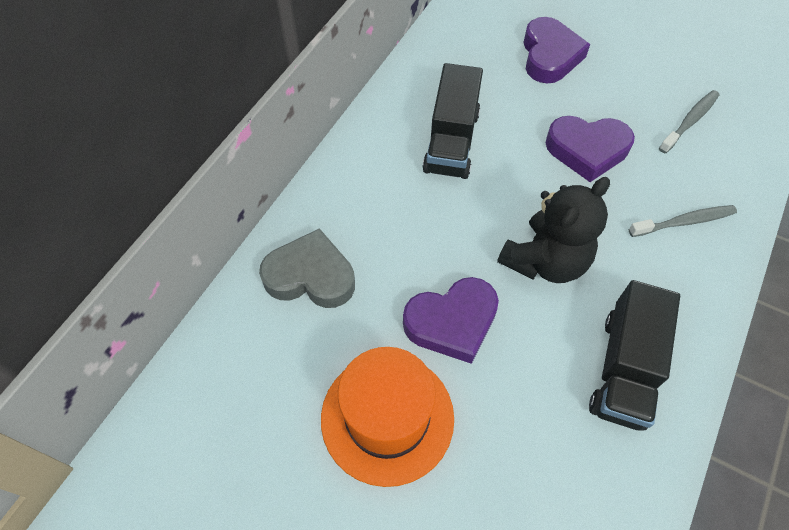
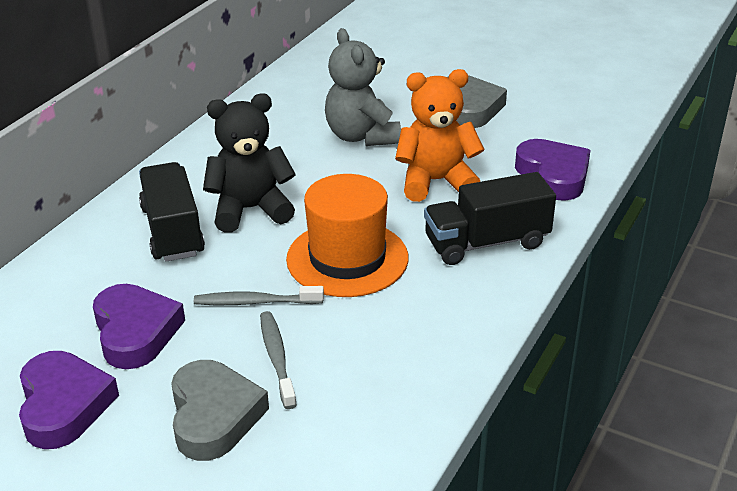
grey heart: 1 -> 2
grey teddy bear: 0 -> 1
orange teddy bear: 0 -> 1

